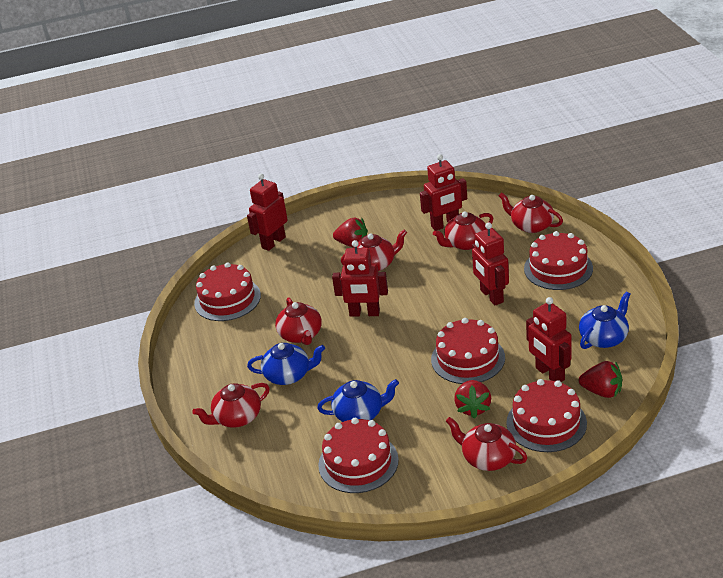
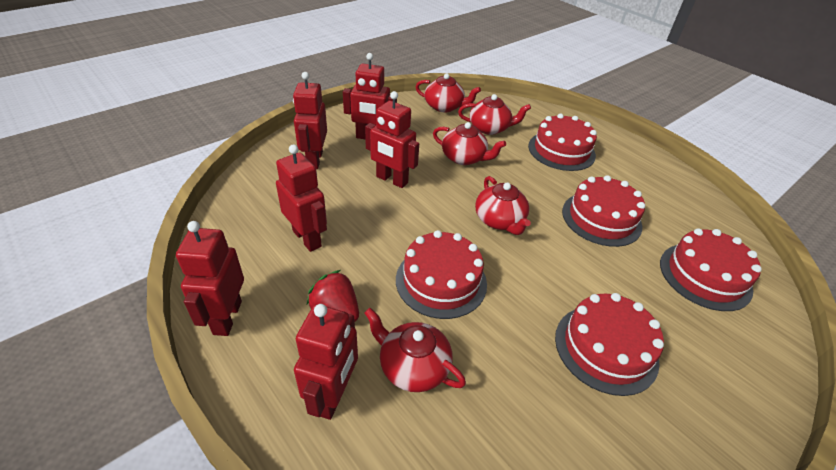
blue teapot: 3 -> 0
red robot: 5 -> 6
red strawberry: 3 -> 1
red teapot: 6 -> 5

